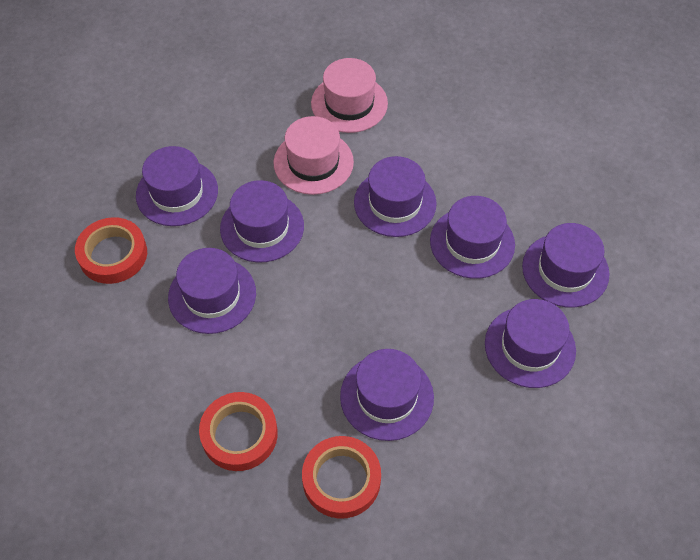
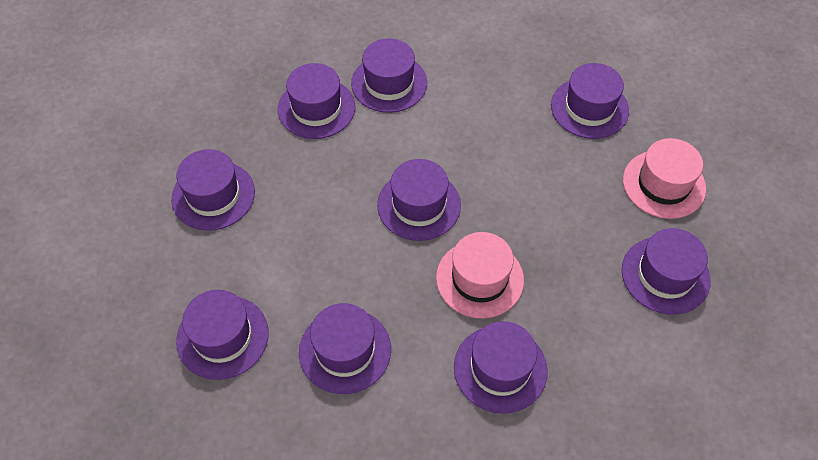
purple hat: 8 -> 9
red tape: 3 -> 0

